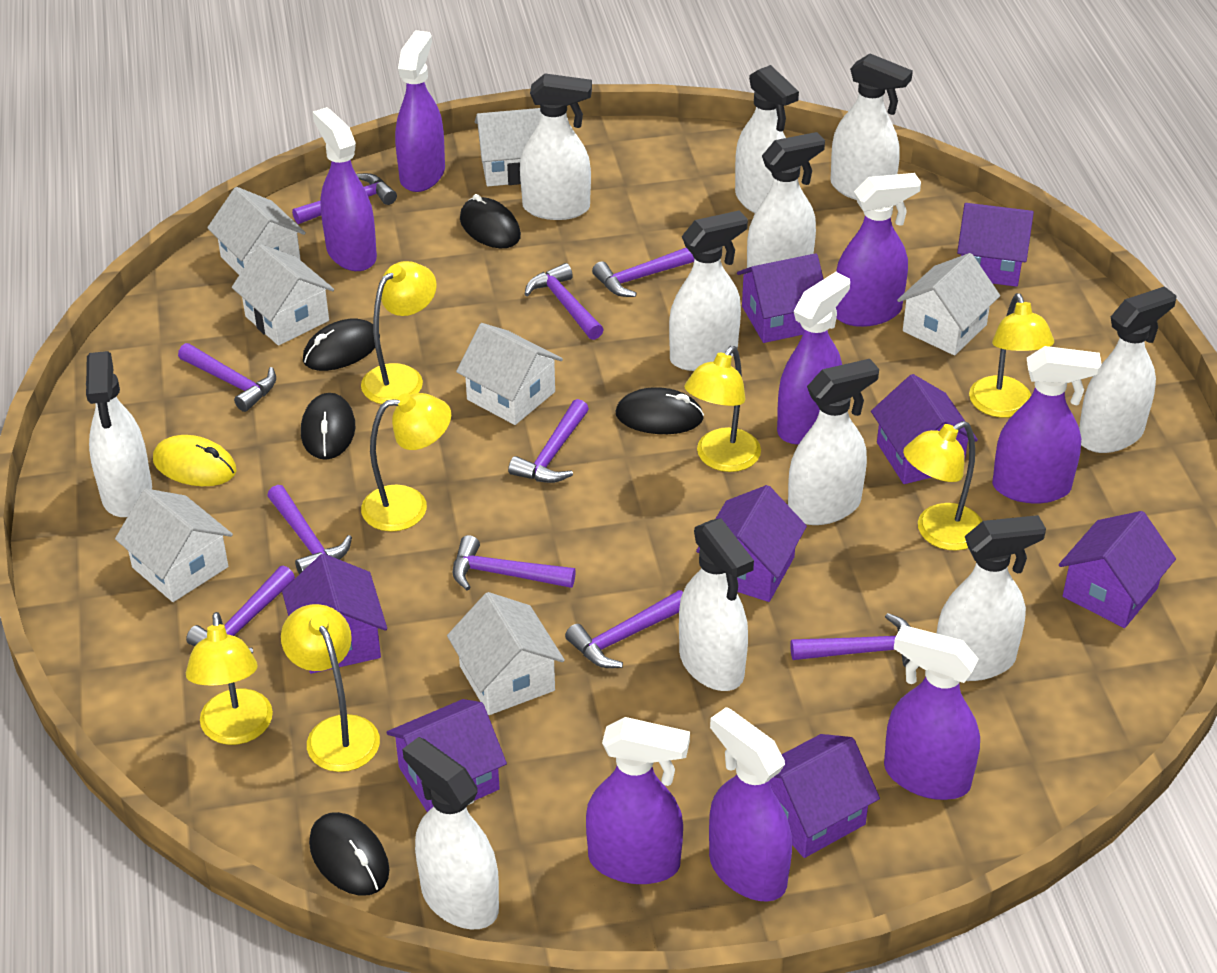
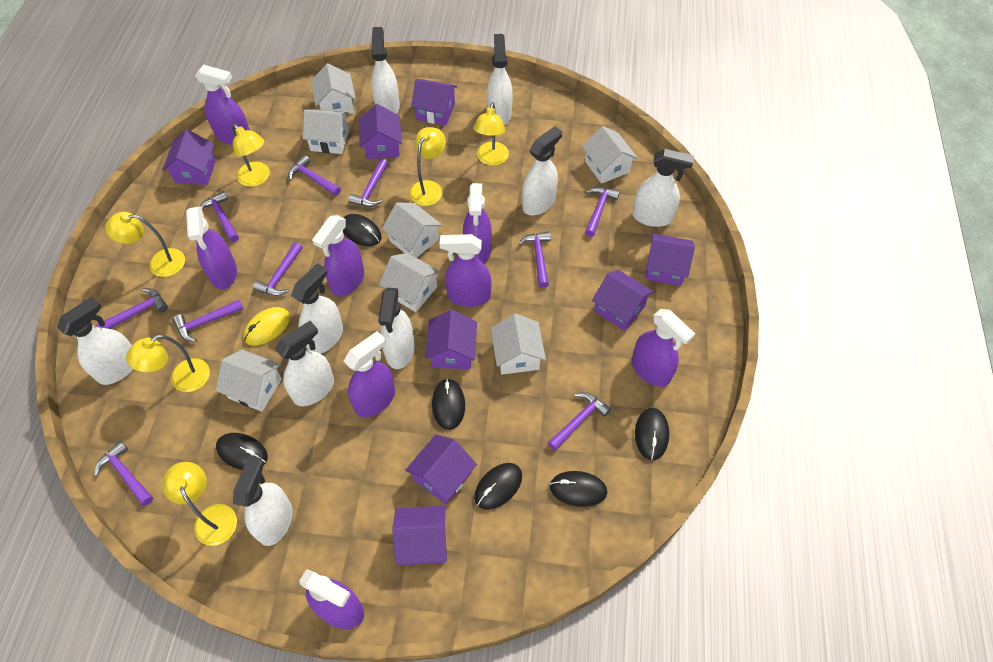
black mouse: 5 -> 6
white spray bottle: 11 -> 9
yellow lamp: 7 -> 6

